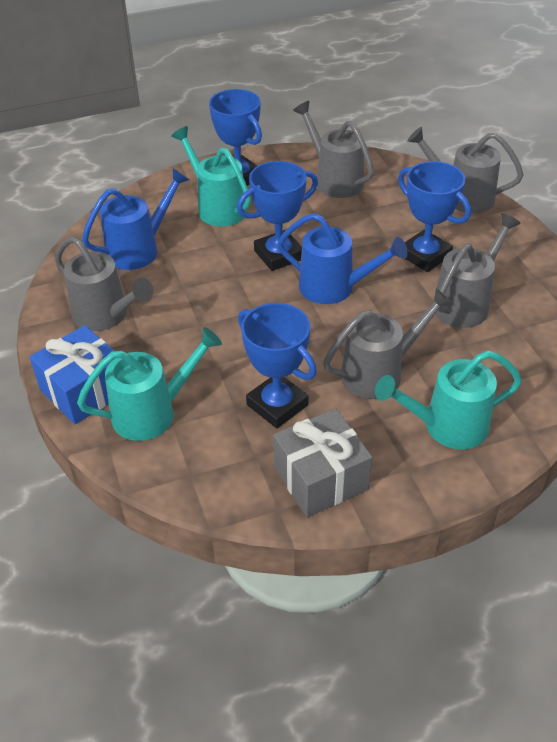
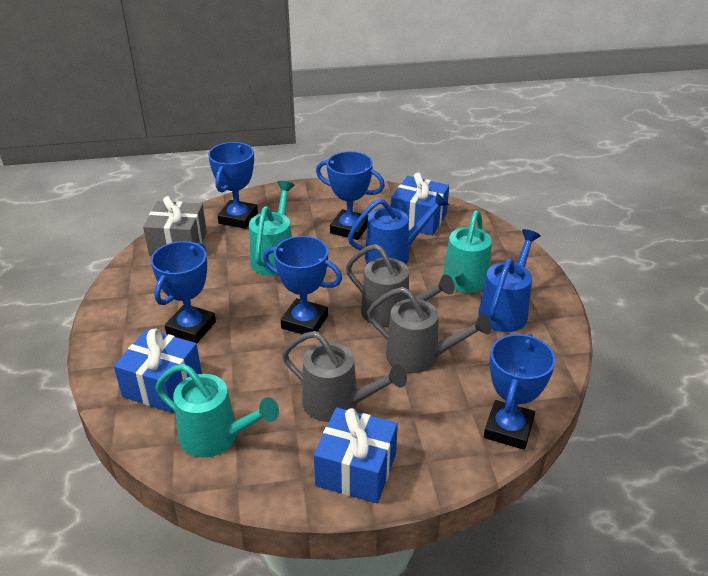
blue gift: 1 -> 3
blue trophy: 4 -> 5
grey watering can: 5 -> 3

